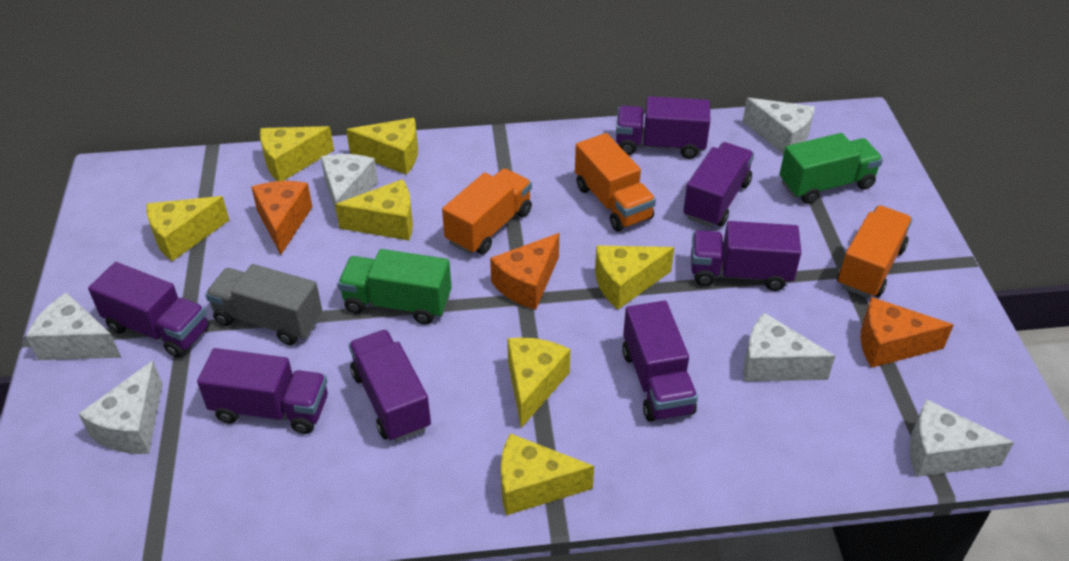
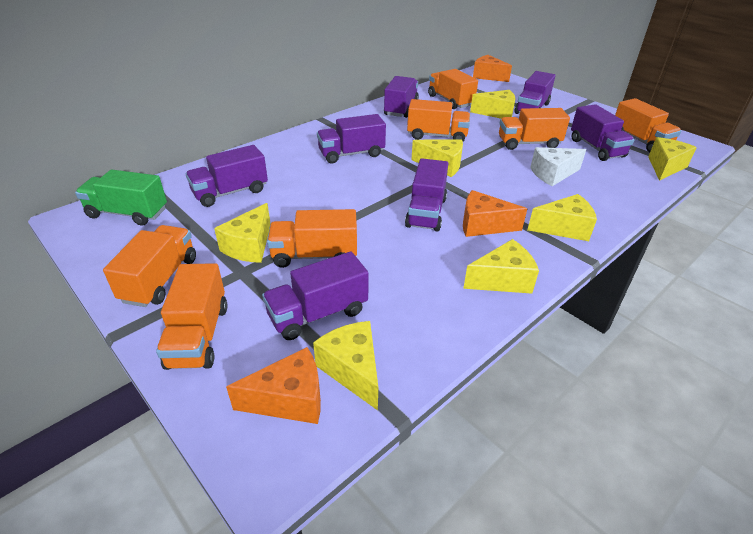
green truck: 2 -> 1
grey truck: 1 -> 0
orange truck: 3 -> 7
white cheese: 6 -> 1

